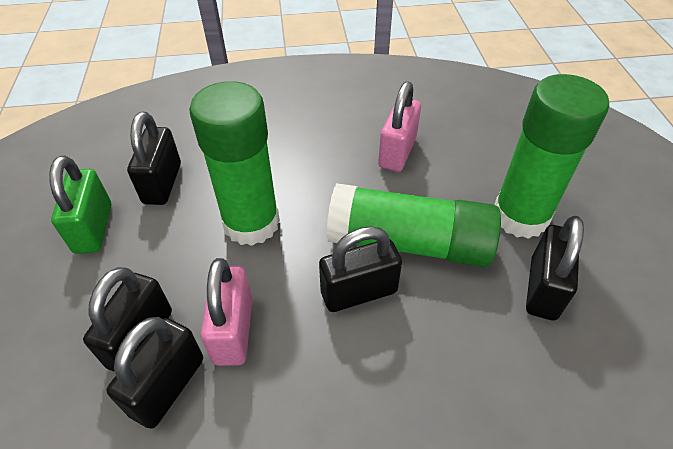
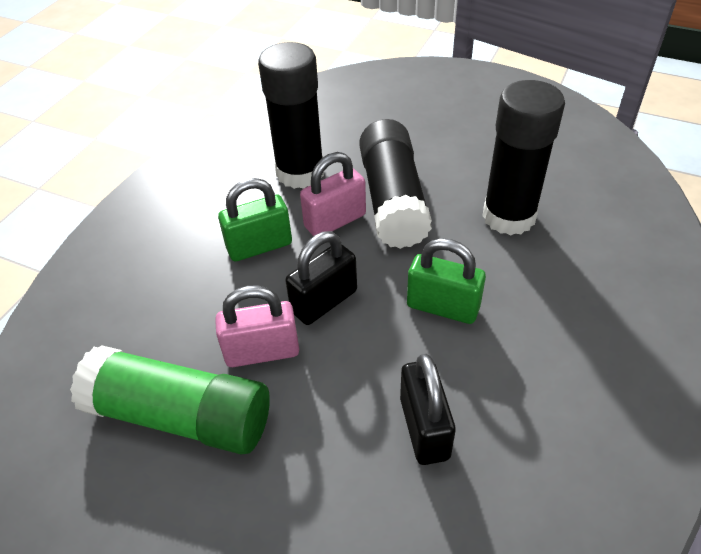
black glue stick: 0 -> 3
black padlock: 5 -> 2
green glue stick: 3 -> 1
green padlock: 1 -> 2

